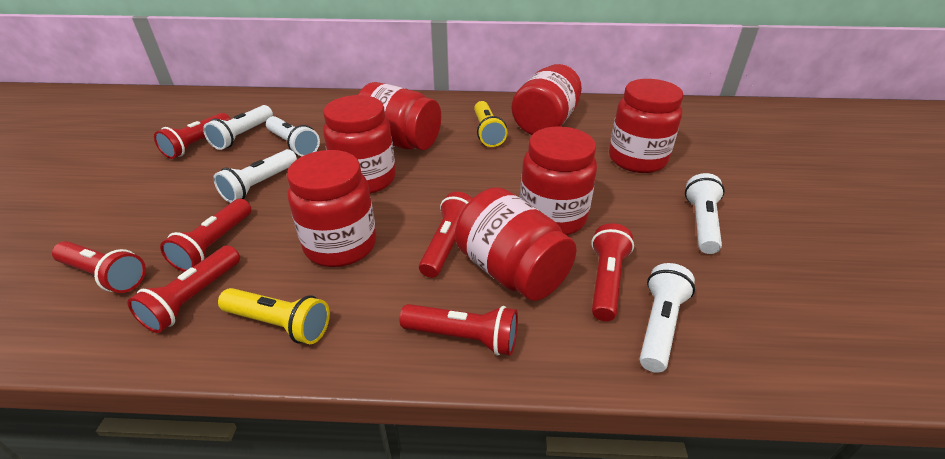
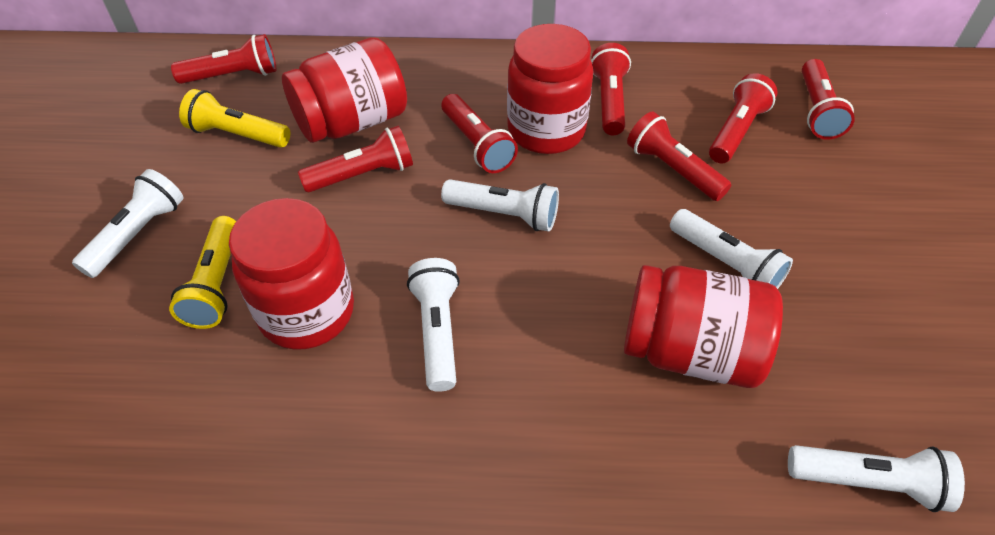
red jar: 7 -> 4

